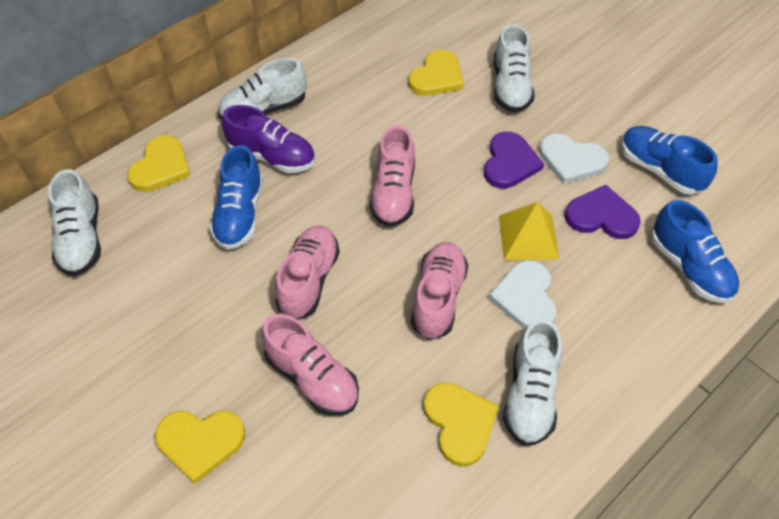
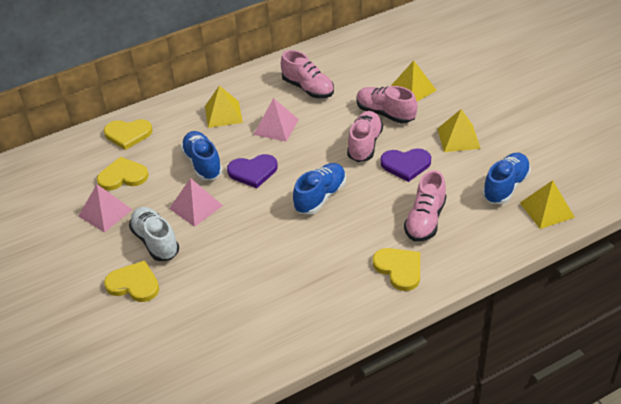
pink pyramid: 0 -> 3
purple shoe: 1 -> 0
white heart: 2 -> 0
white shoe: 4 -> 1
yellow pyramid: 1 -> 4

